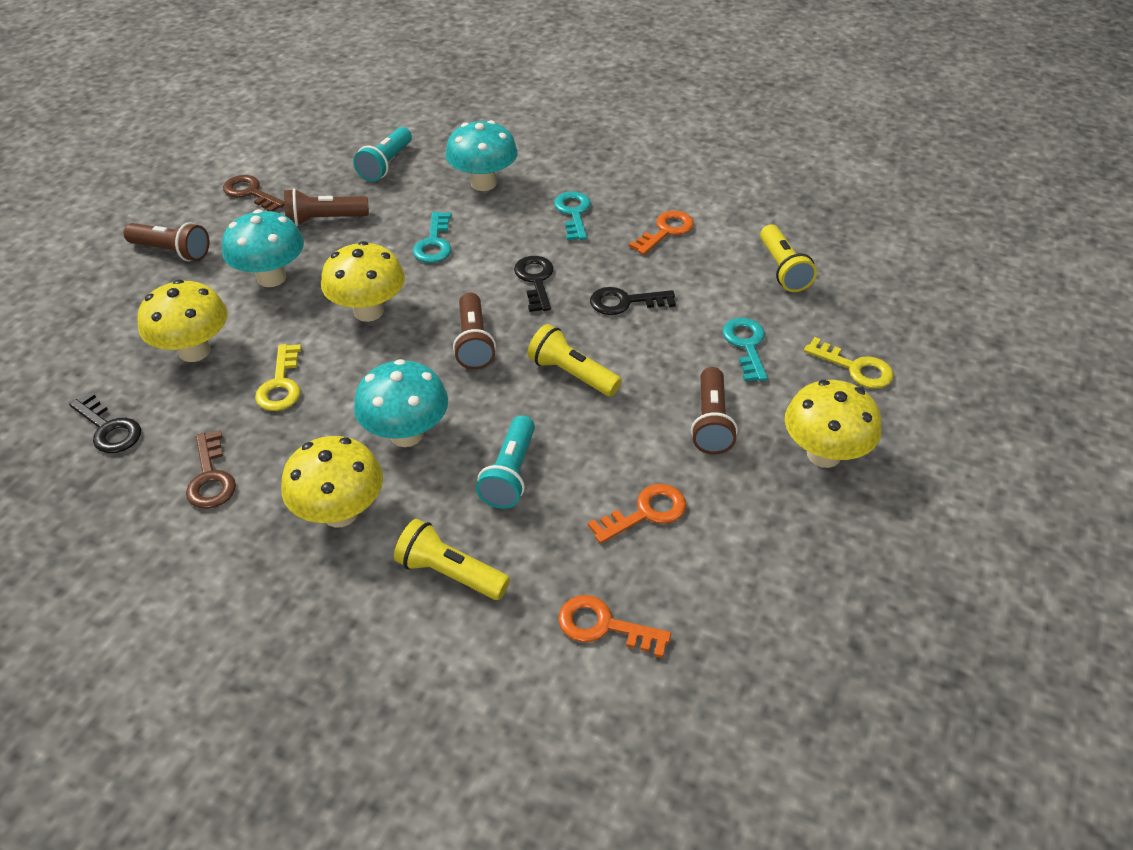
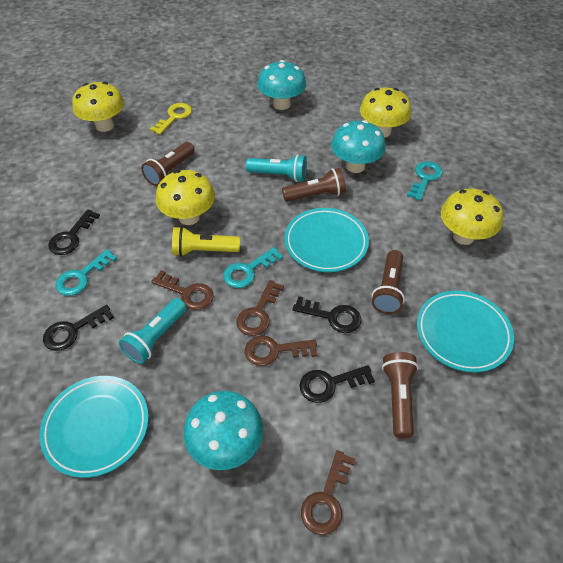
black key: 3 -> 4
brown key: 2 -> 4
orange key: 3 -> 0
turquoise plate: 0 -> 3
yellow flashlight: 3 -> 1
yellow key: 2 -> 1

